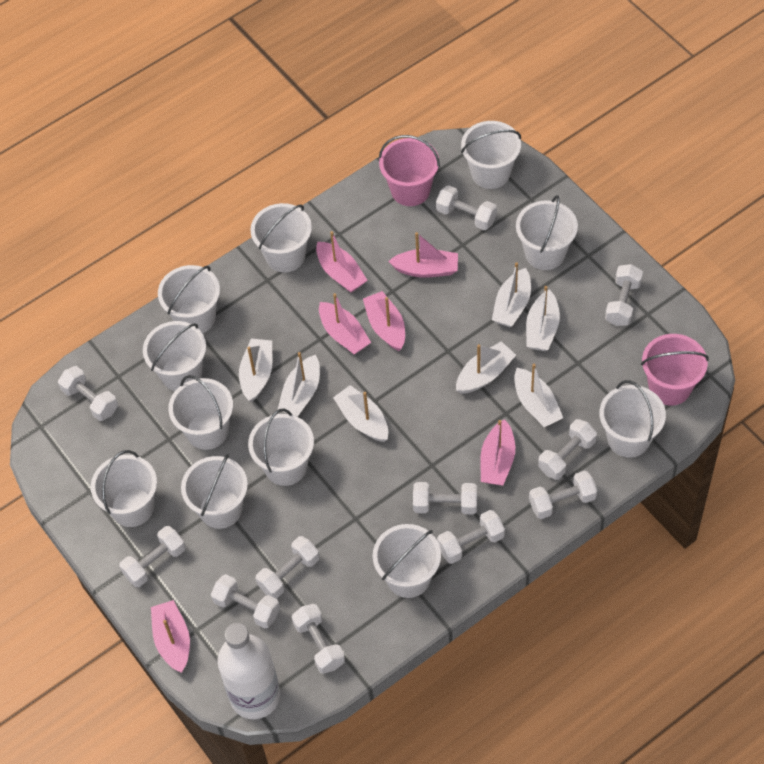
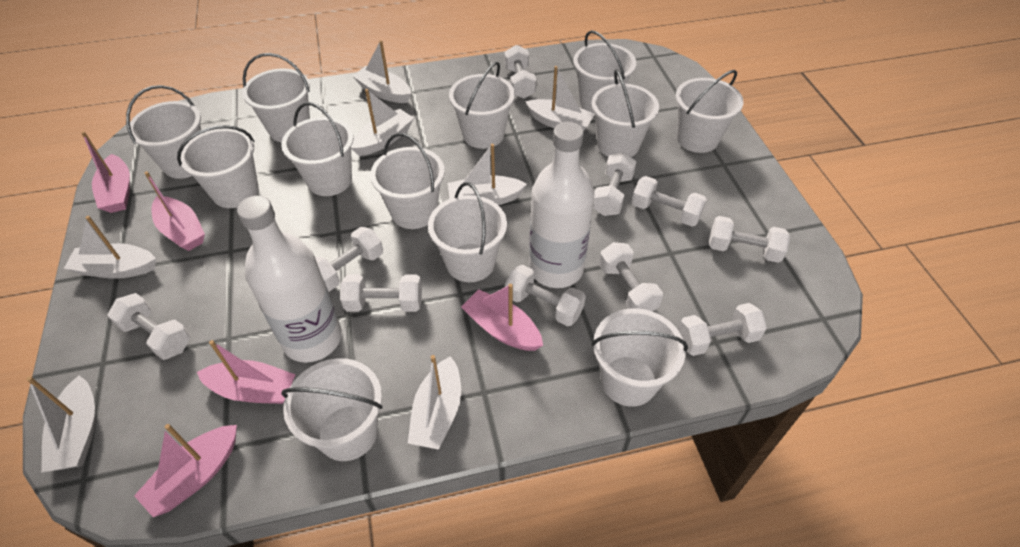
pink boat: 6 -> 5
pink bucket: 2 -> 0
white bottle: 1 -> 2
white bucket: 11 -> 12
white dumbbell: 11 -> 10

